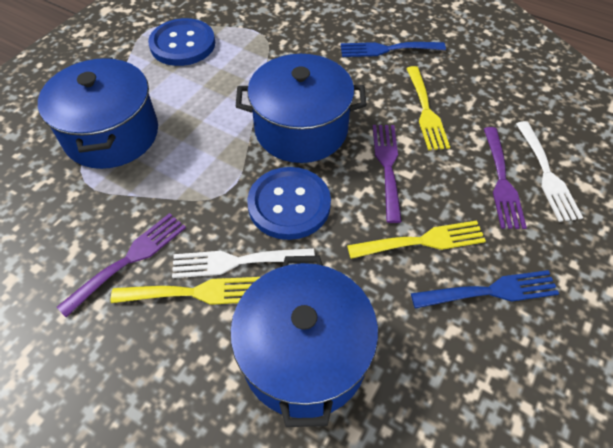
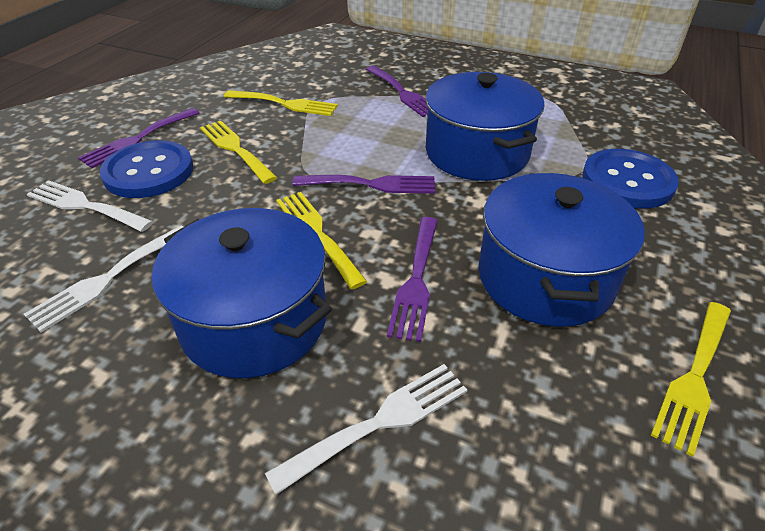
blue fork: 2 -> 0
purple fork: 3 -> 4
white fork: 2 -> 3
yellow fork: 3 -> 4

